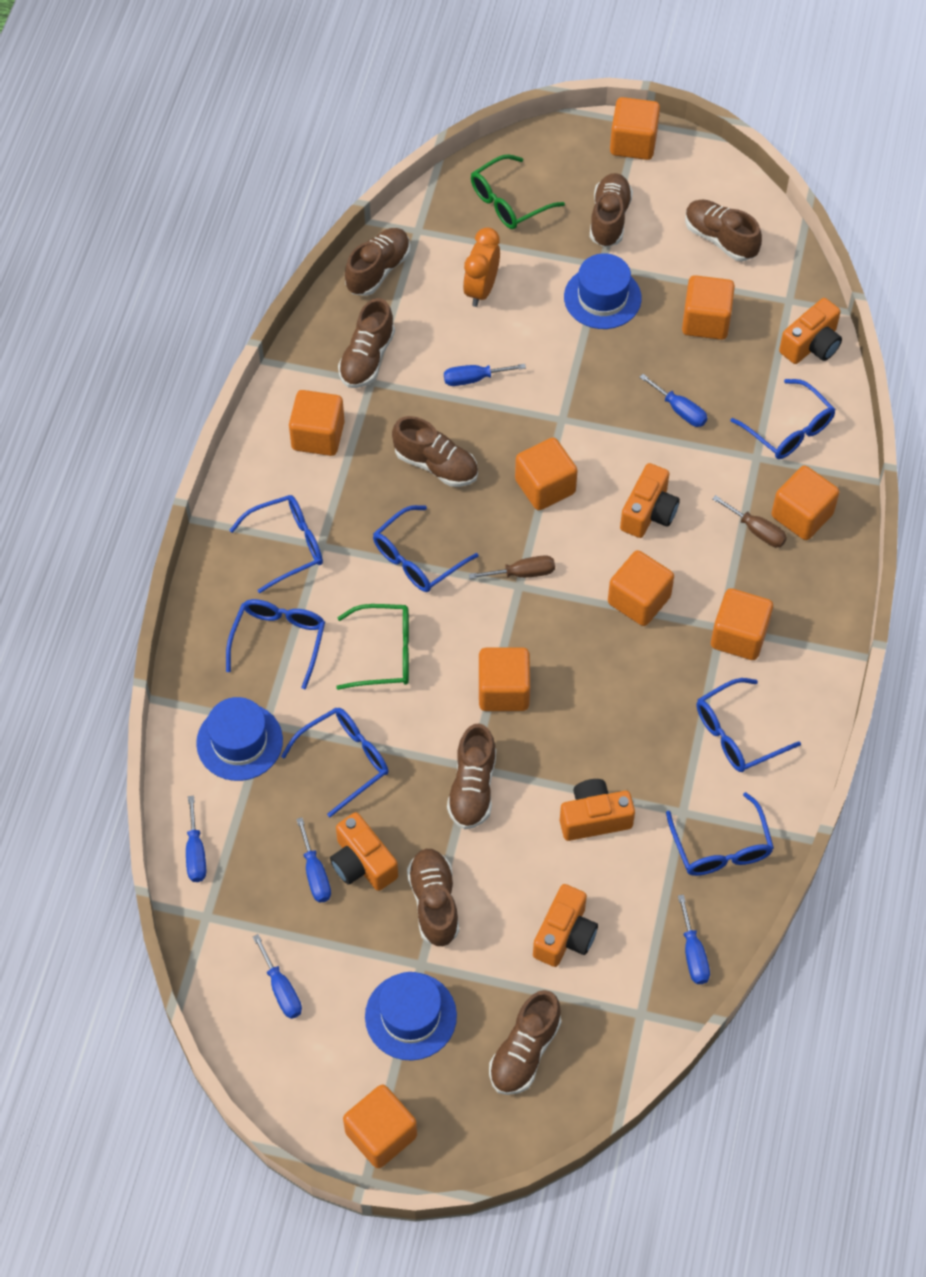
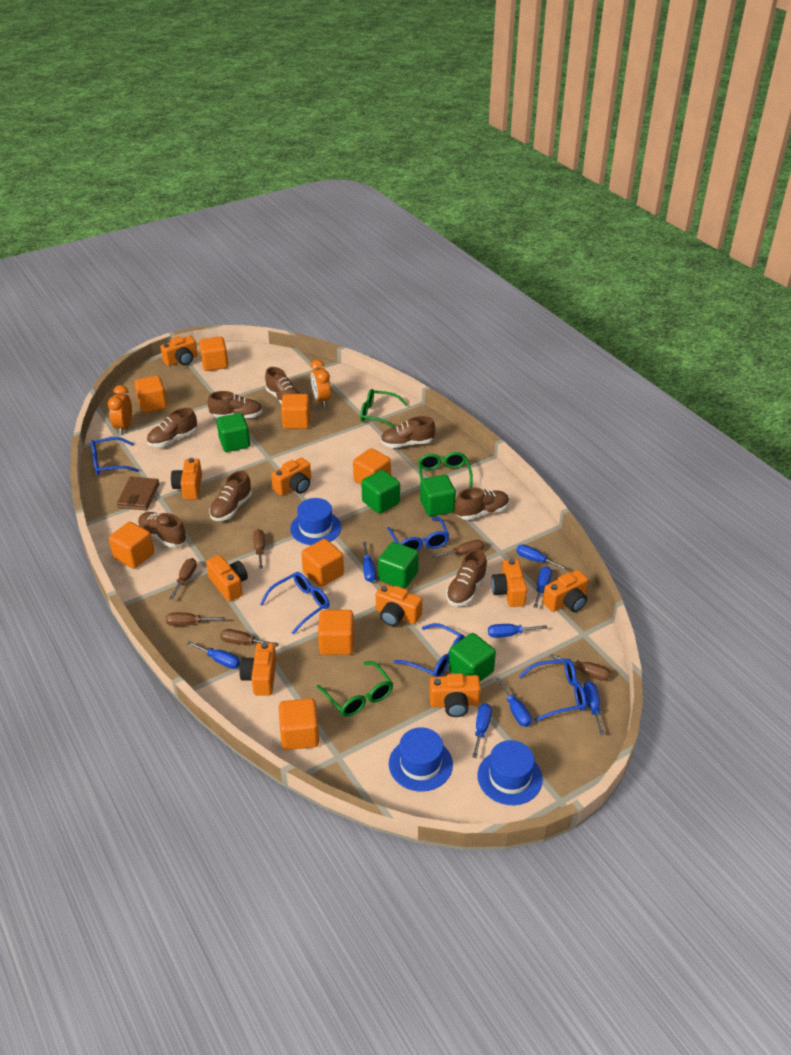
blue glasses: 7 -> 5
blue screwdriver: 6 -> 8
brown screwdriver: 2 -> 6
brown wallet: 0 -> 1
green cube: 0 -> 5
green glasses: 2 -> 3
orange camera: 5 -> 9
orange clock: 1 -> 2
orange cube: 9 -> 8

